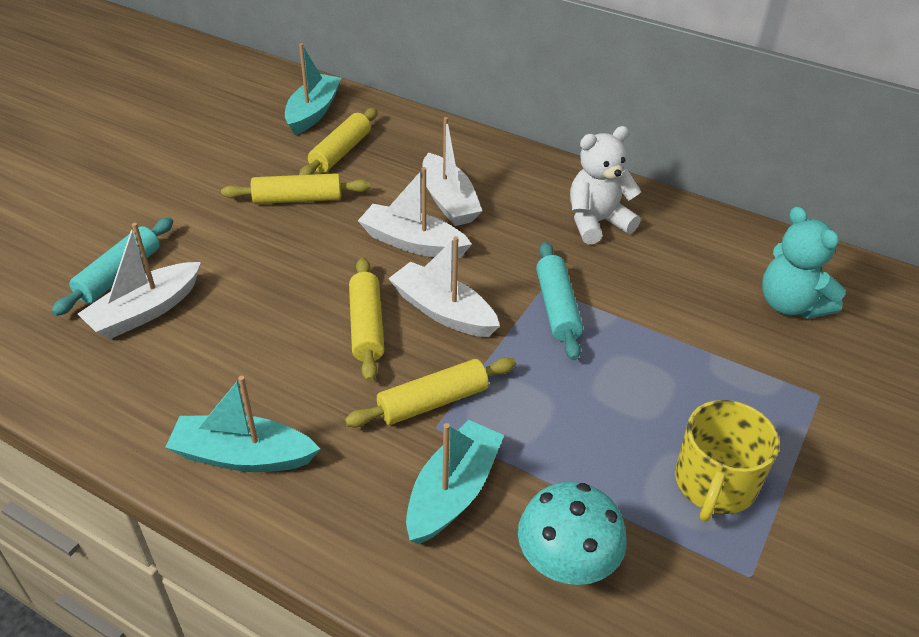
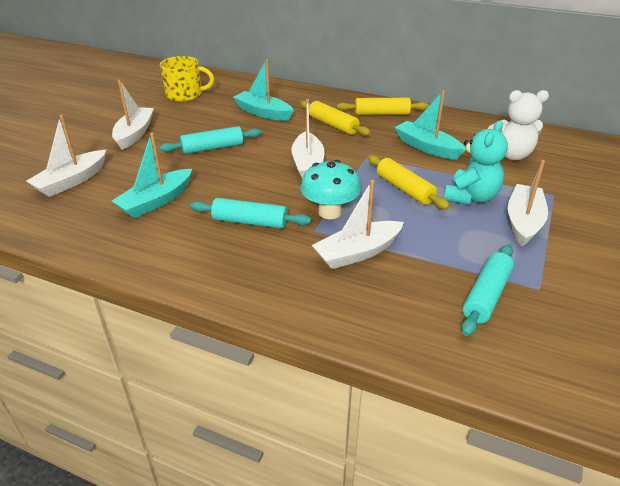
turquoise rolling pin: 2 -> 3
white boat: 4 -> 5
yellow rolling pin: 4 -> 3

